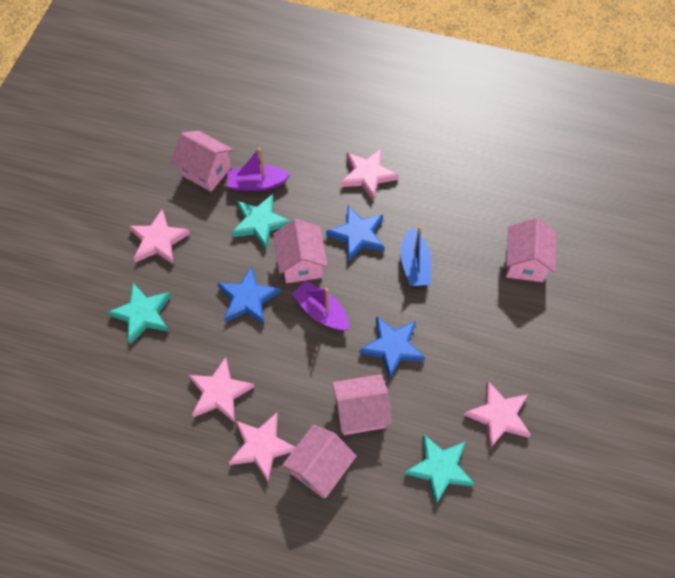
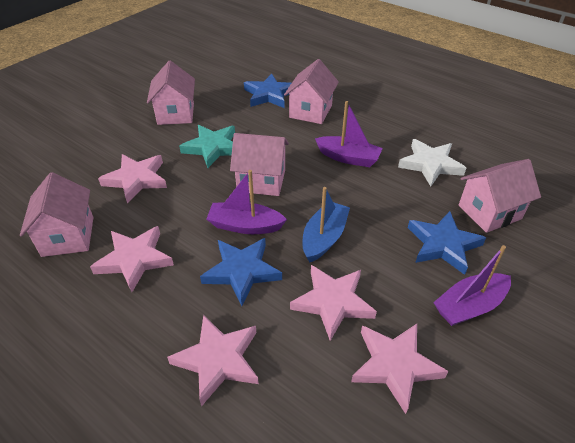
purple boat: 2 -> 3
turquoise star: 3 -> 1
white star: 0 -> 1

